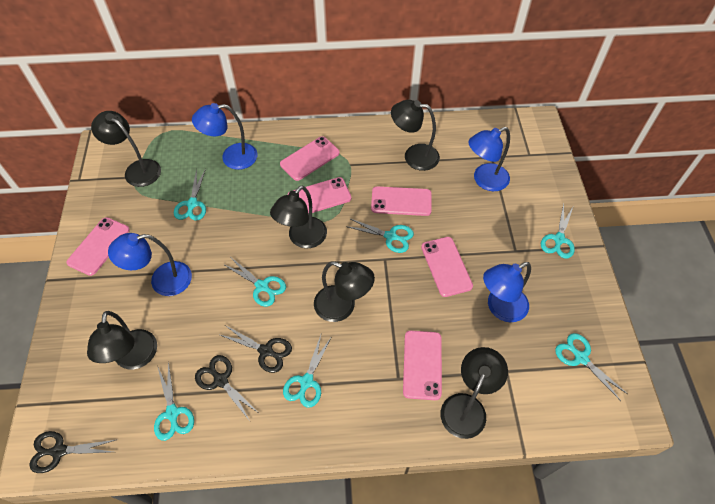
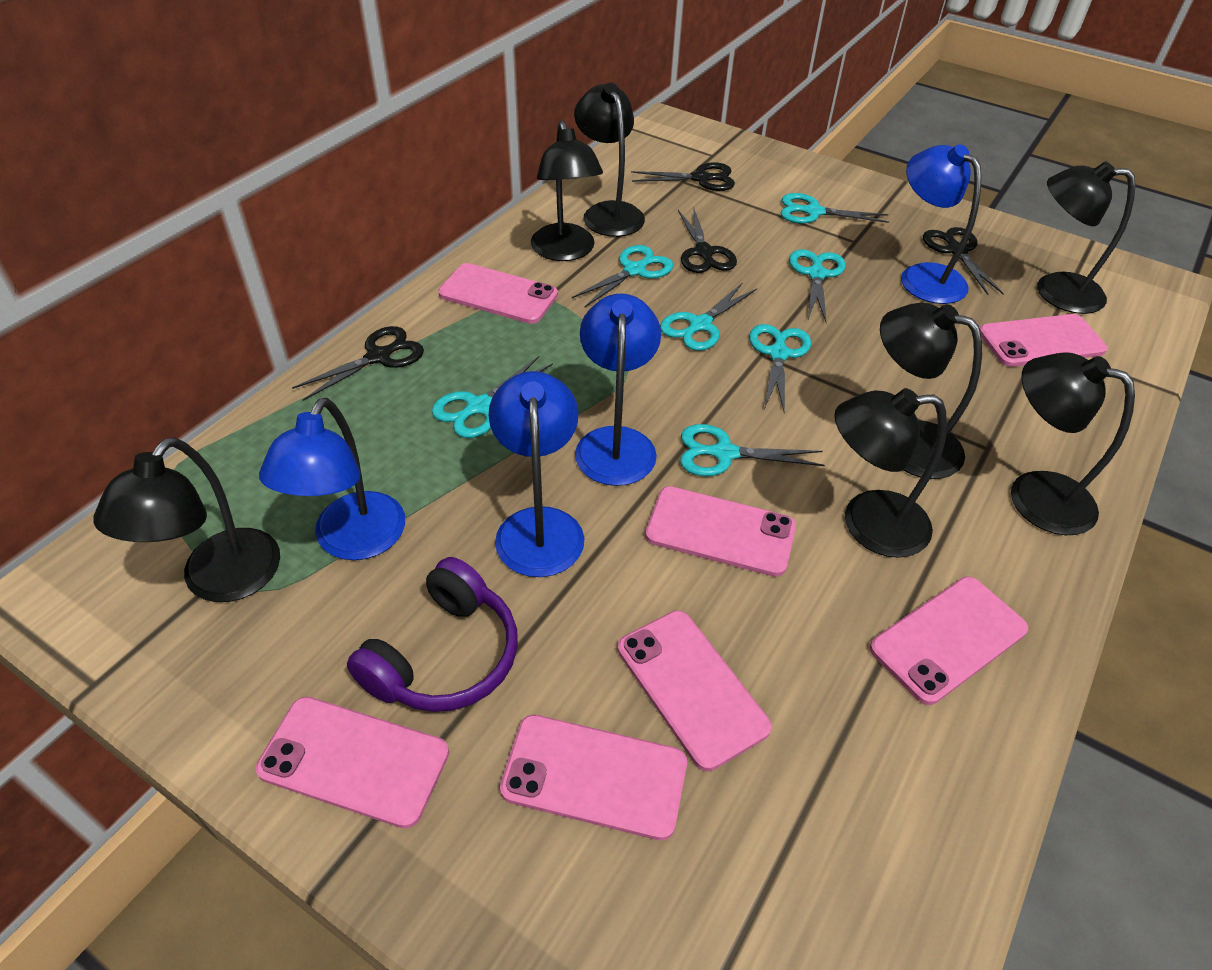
black lamp: 6 -> 7
black scissors: 3 -> 4
pink phone: 6 -> 7
purple headphones: 0 -> 1

